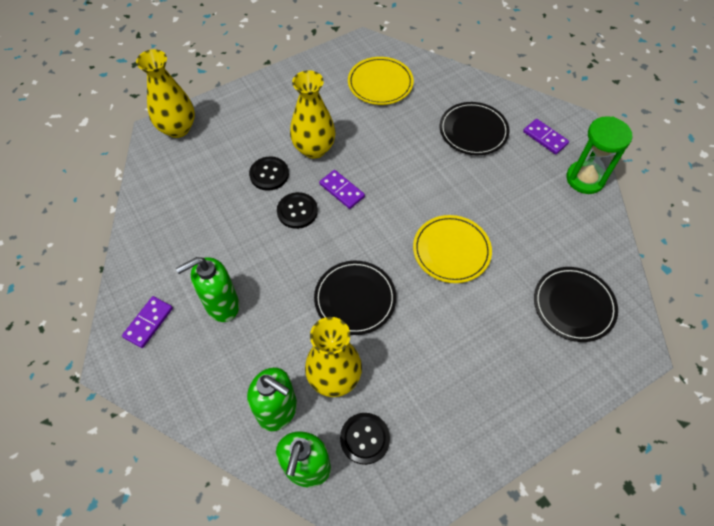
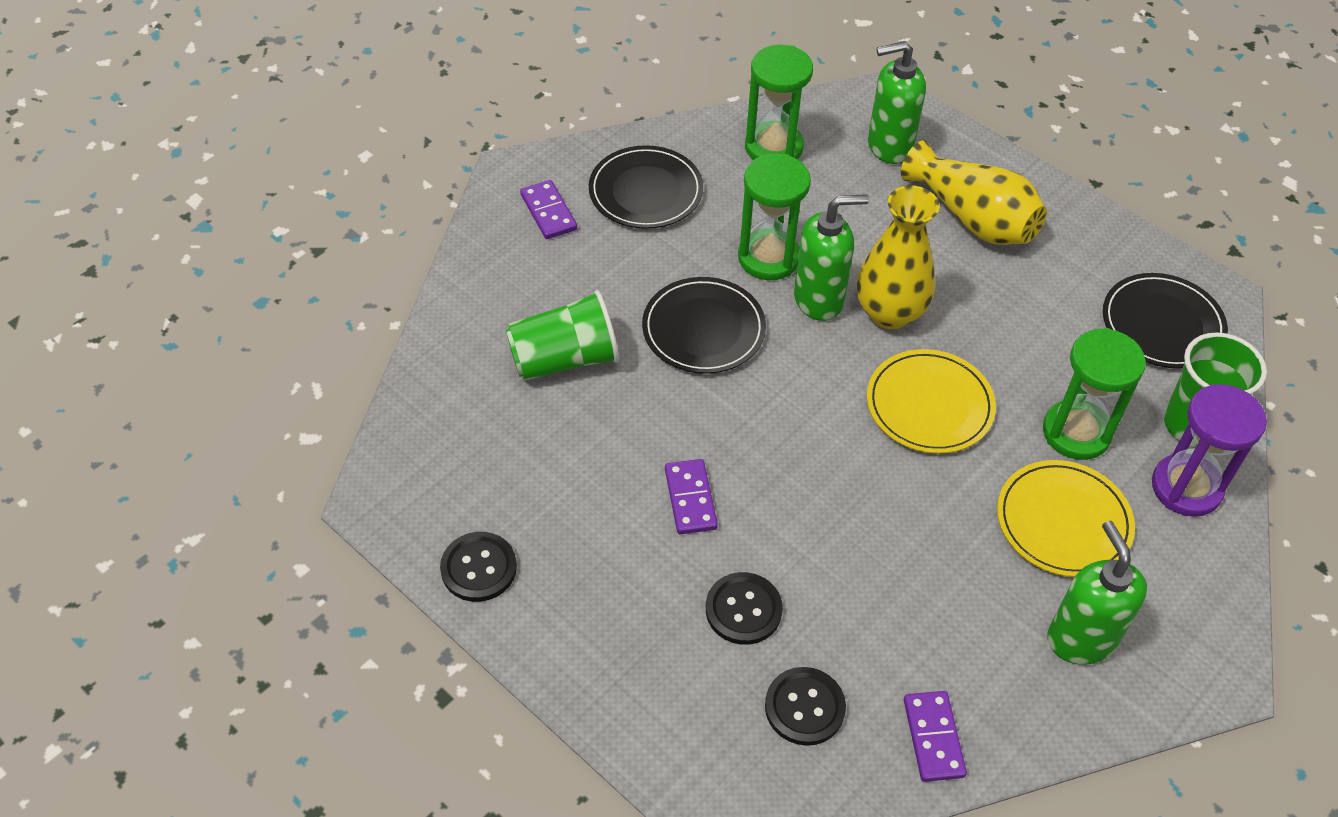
green cup: 0 -> 2
green hourglass: 1 -> 3
purple hourglass: 0 -> 1
yellow vase: 3 -> 2

